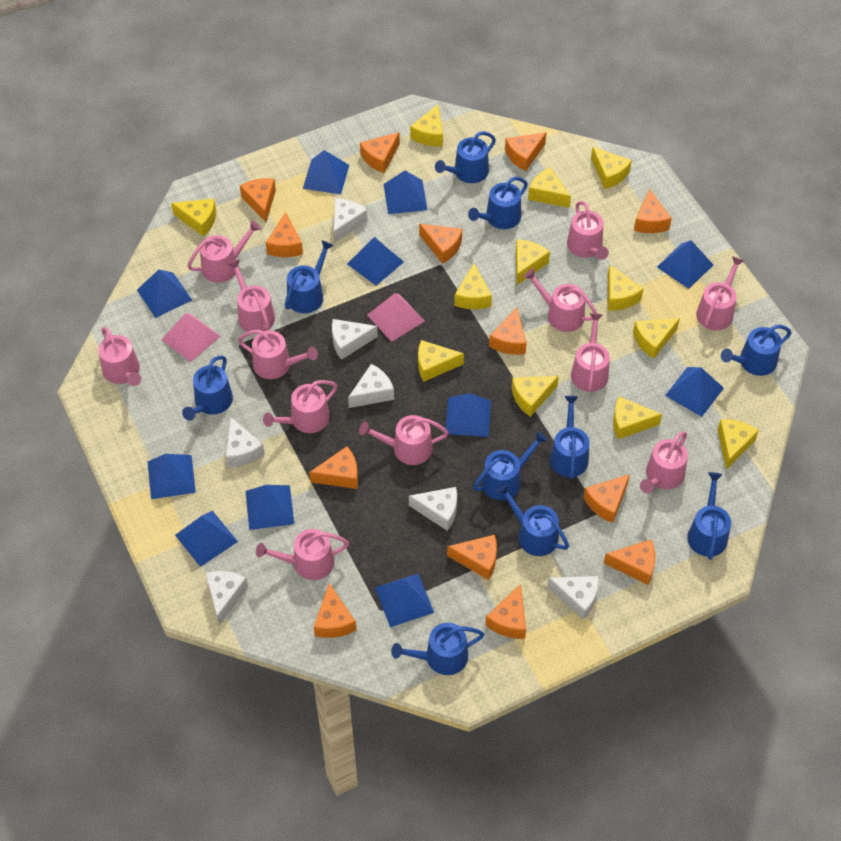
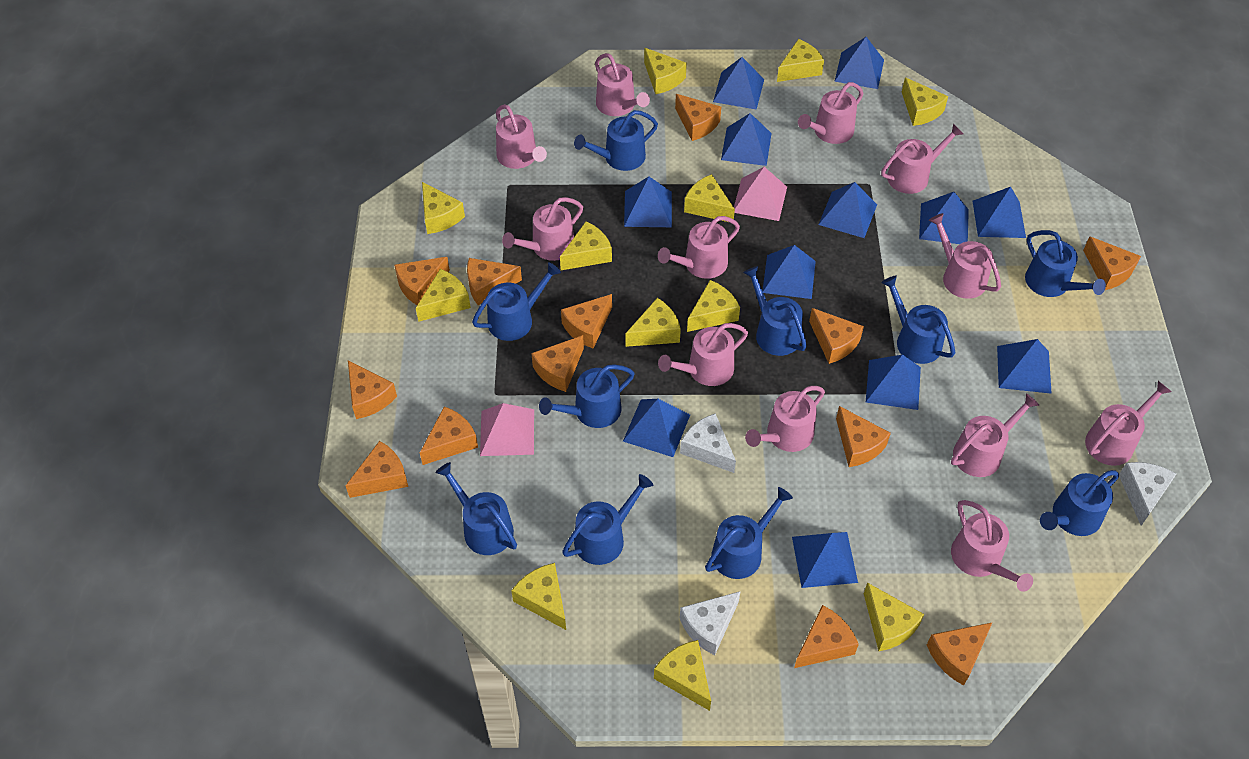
blue pyramid: 11 -> 12
white cheese: 7 -> 3

